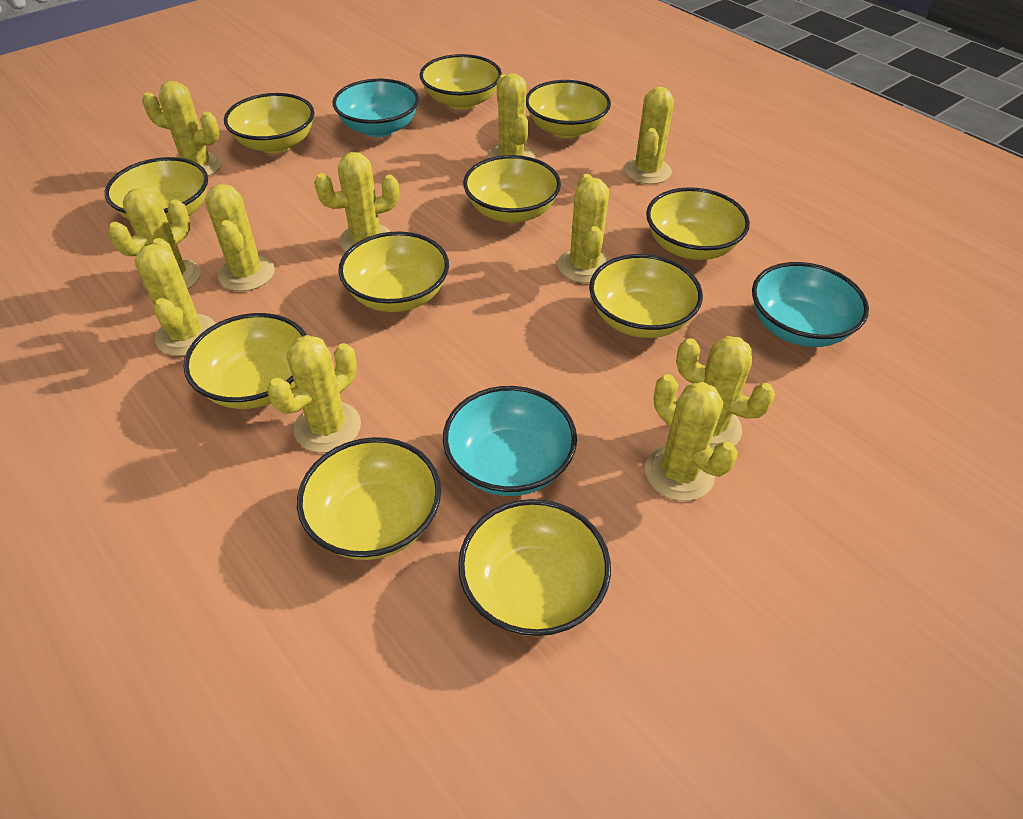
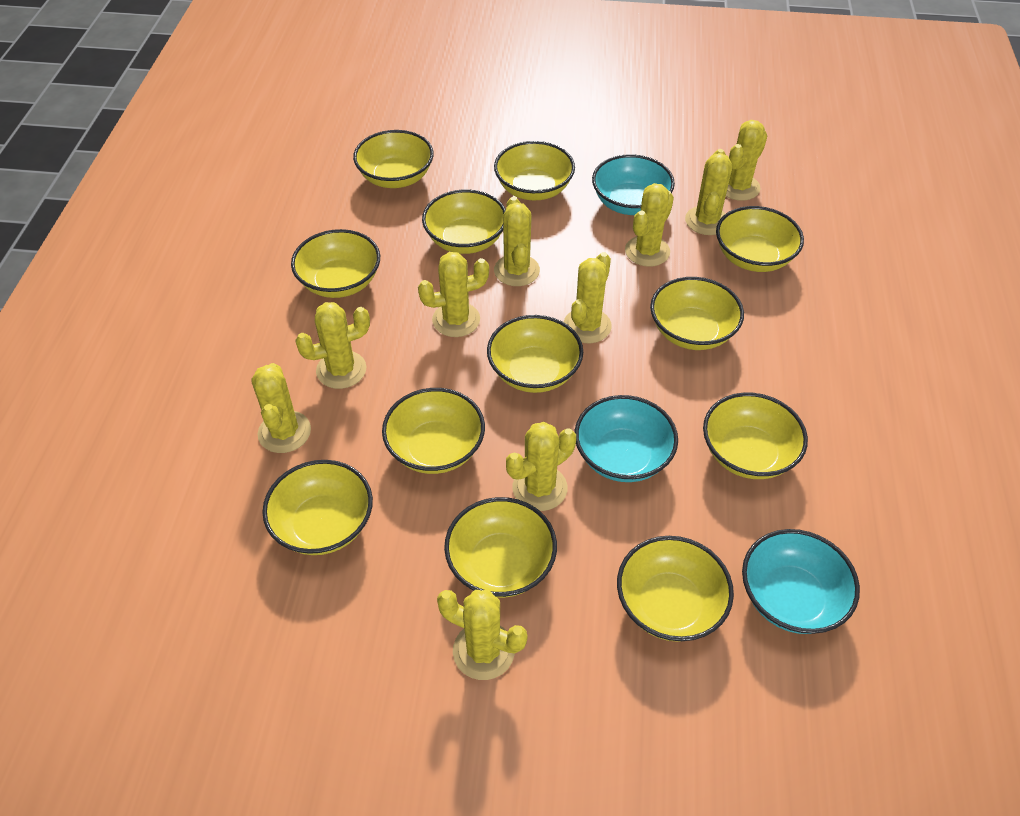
yellow bowl: 11 -> 12
yellow cactus: 11 -> 10

